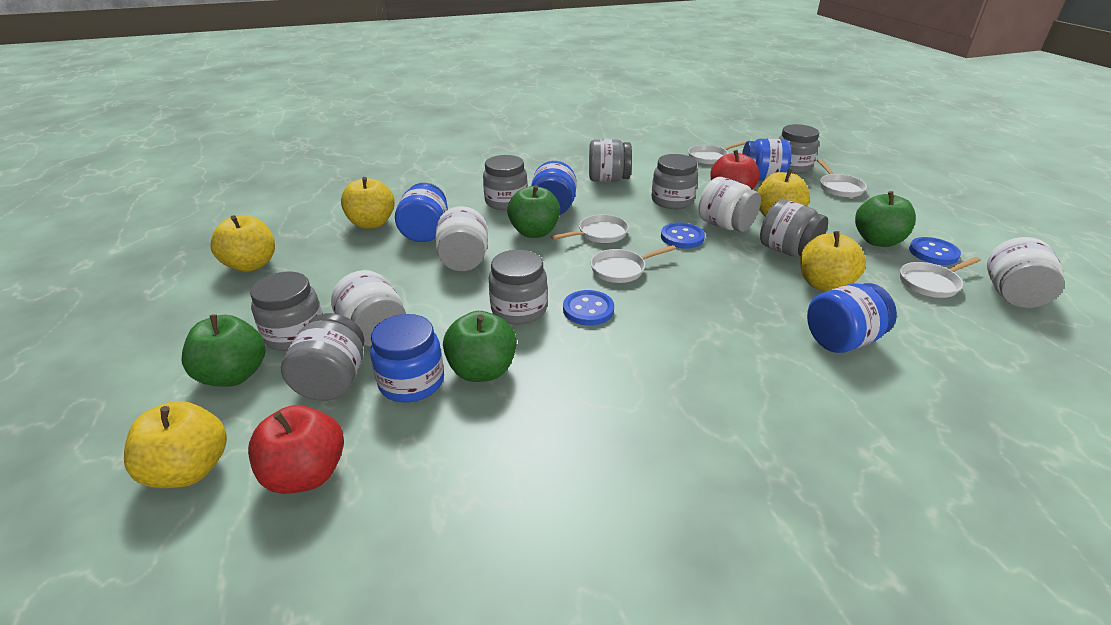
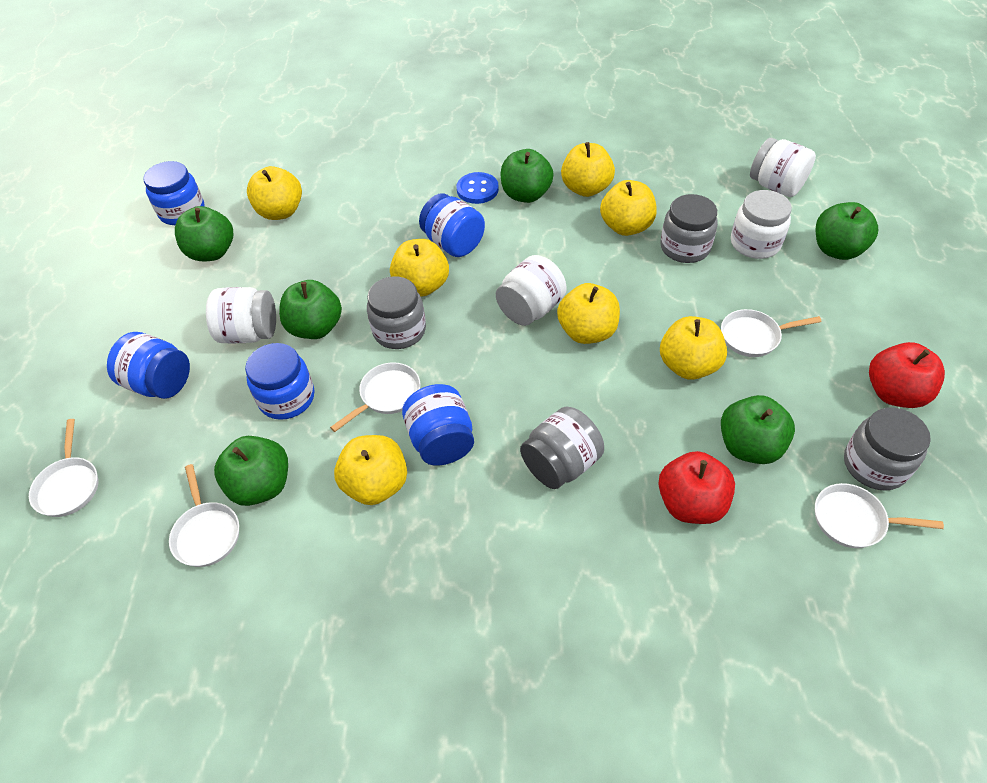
blue button: 3 -> 1
green apple: 4 -> 6
grey jar: 8 -> 4
yellow apple: 5 -> 7

